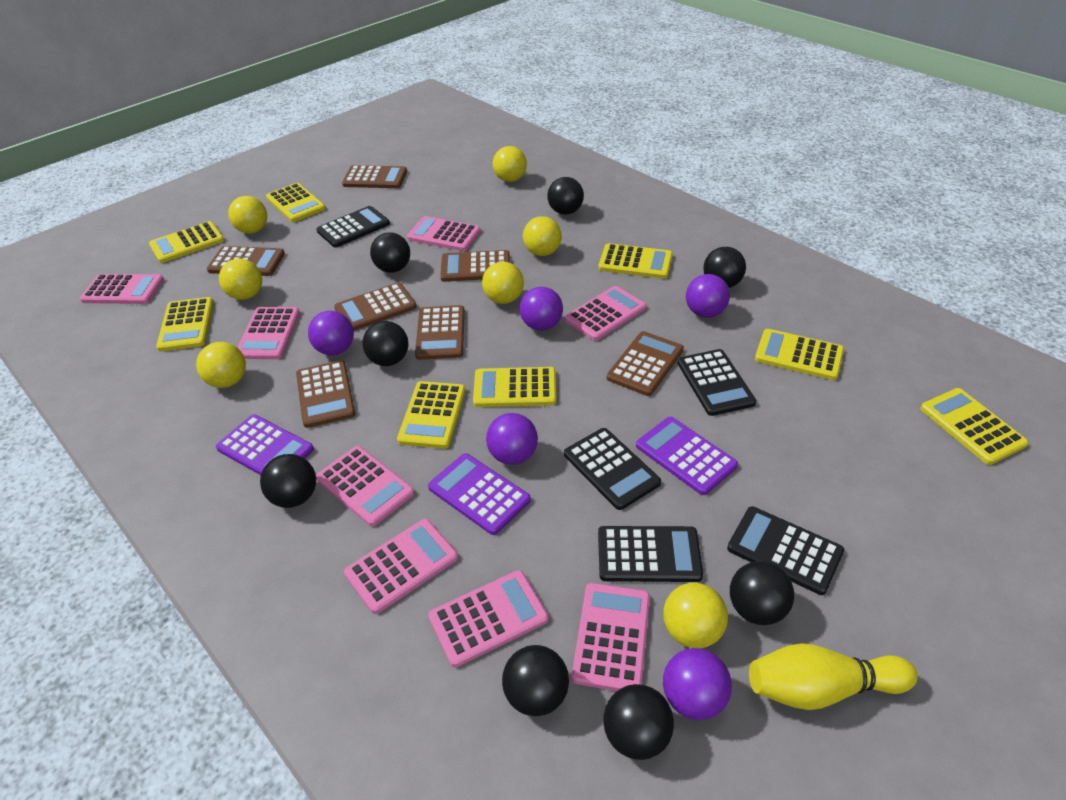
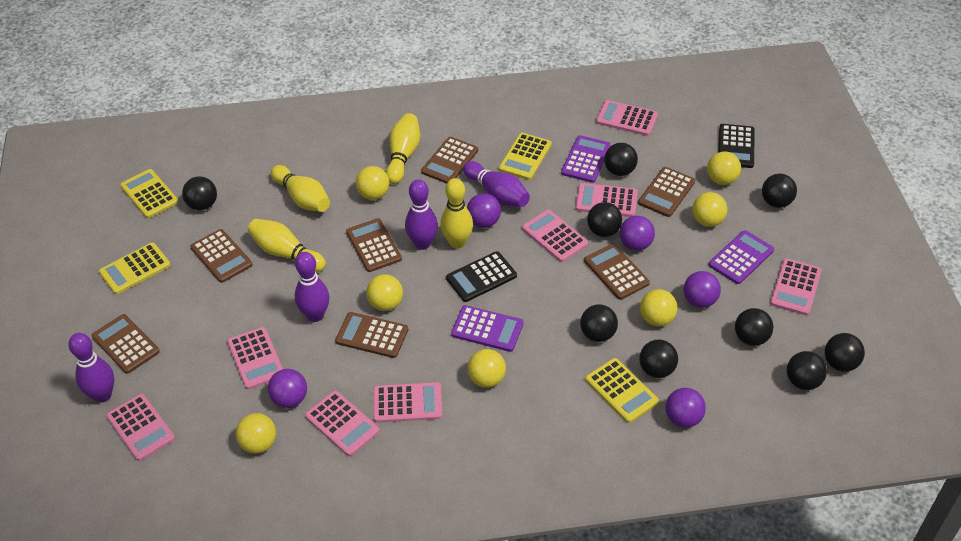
black ball: 8 -> 9
black calculator: 5 -> 2
purple bowling pin: 0 -> 4
yellow bowling pin: 1 -> 4
yellow calculator: 8 -> 4

